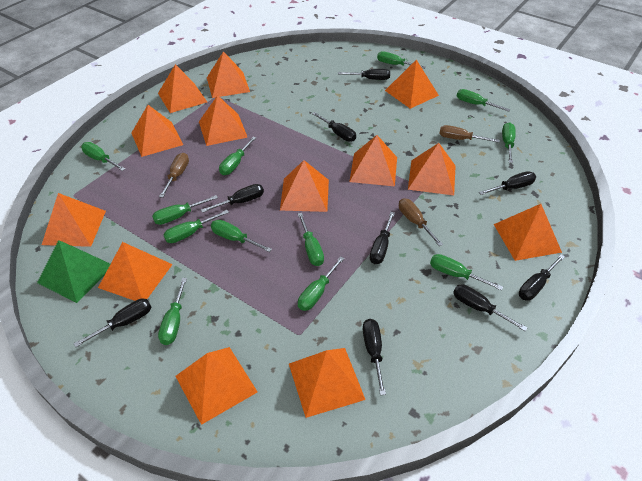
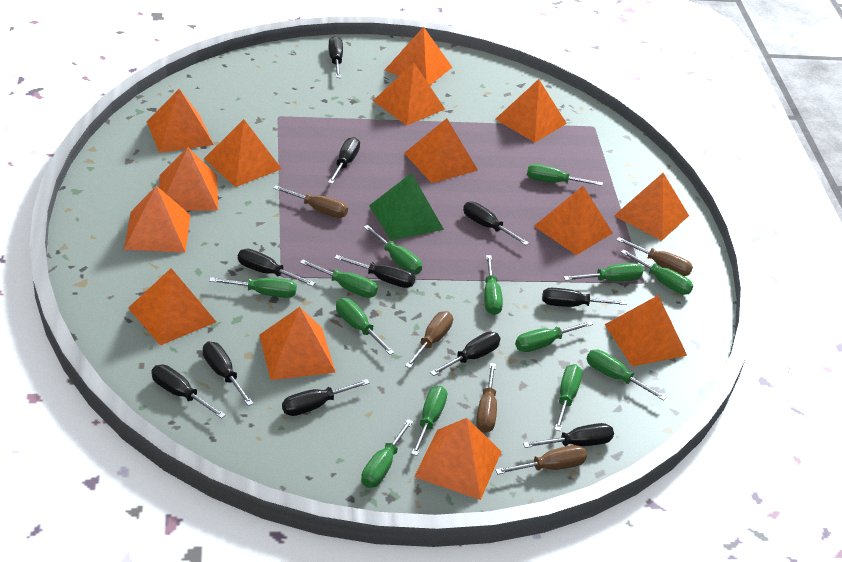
black screwdriver: 9 -> 11
brown screwdriver: 3 -> 5
green screwdriver: 12 -> 13
orange pyramid: 13 -> 14

